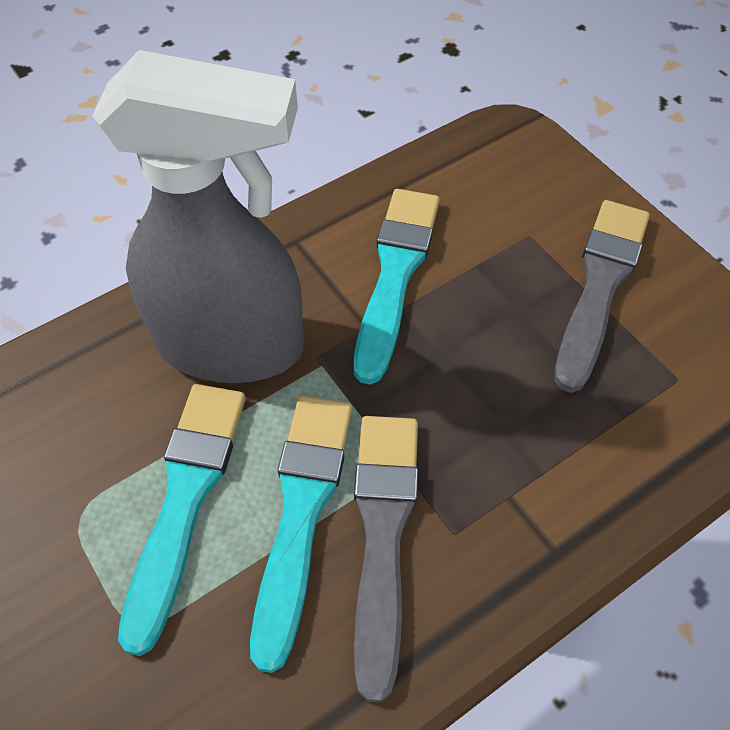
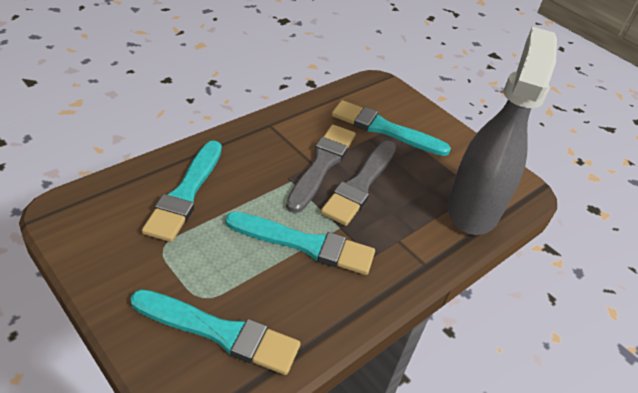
turquoise brush: 3 -> 4

